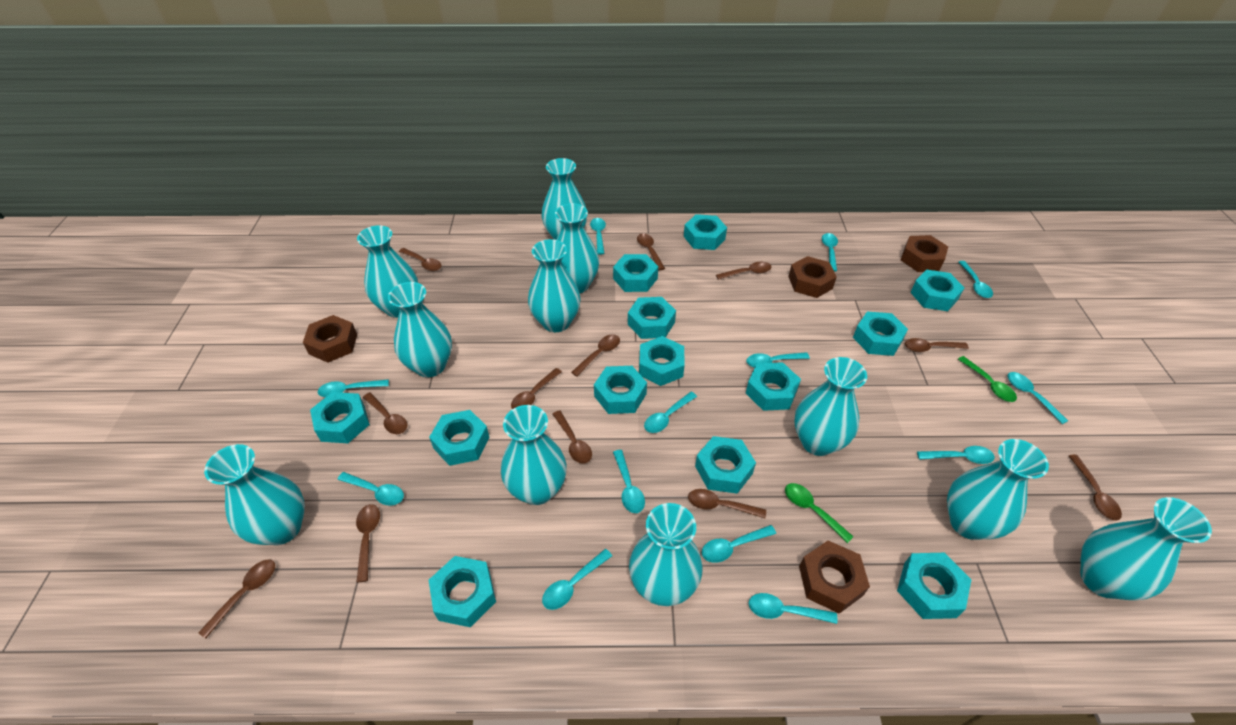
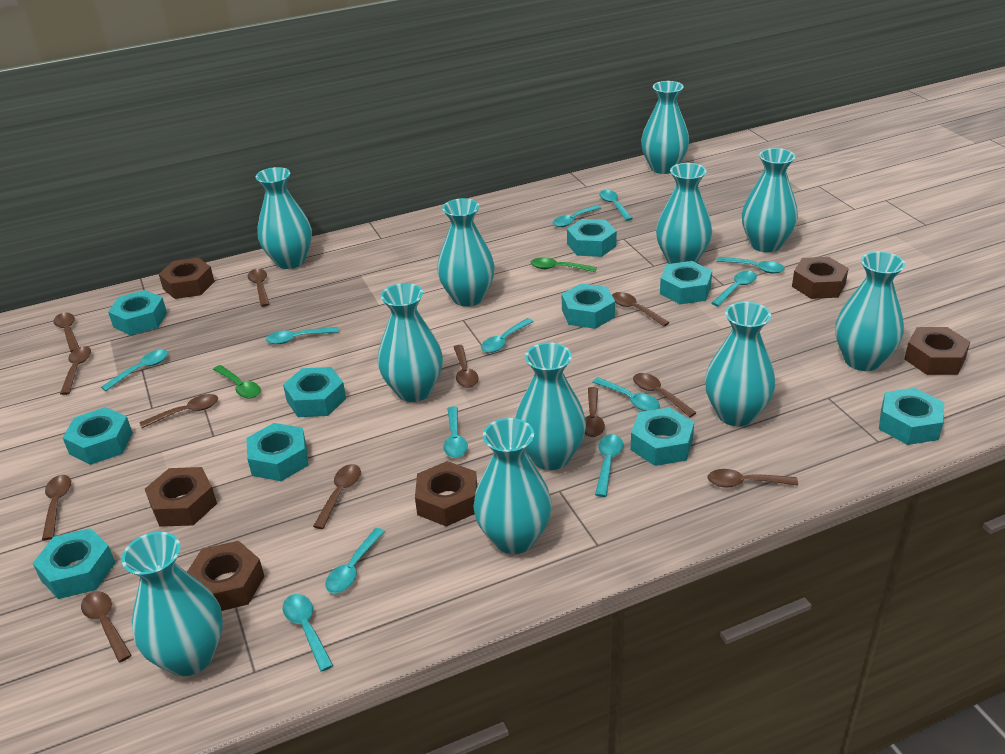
brown nut: 4 -> 6
turquoise nut: 13 -> 10
turquoise spoon: 13 -> 12

